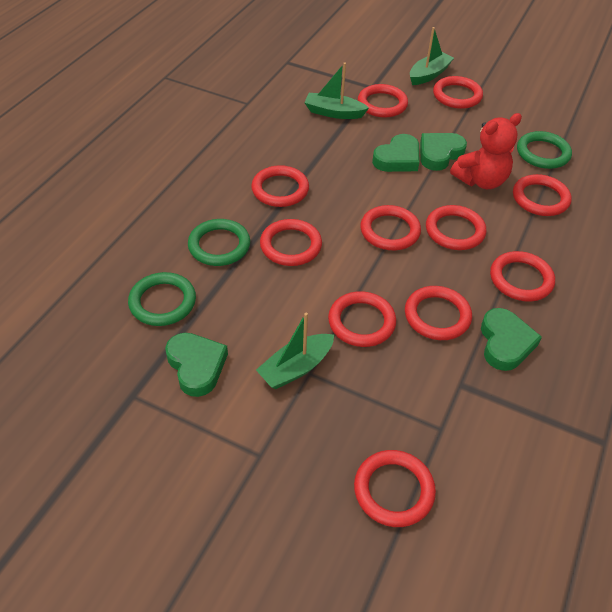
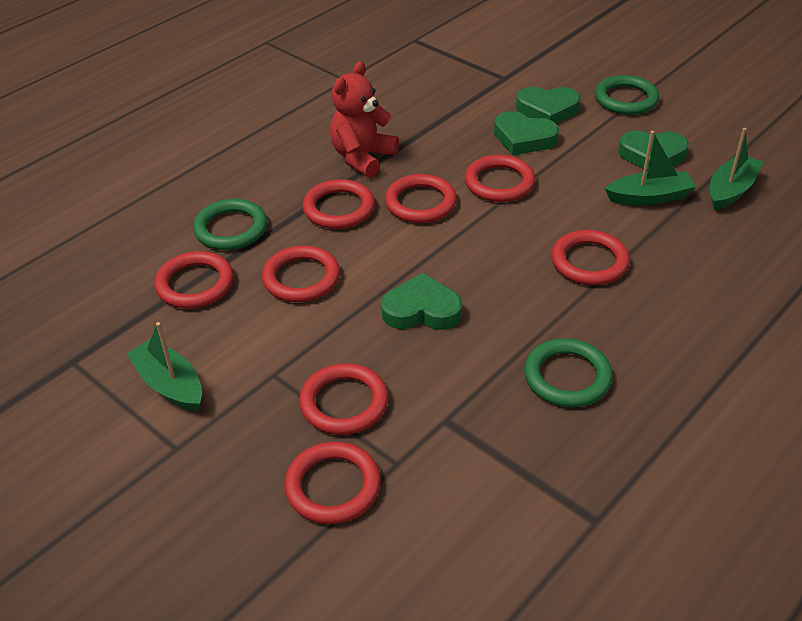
red ring: 11 -> 8

